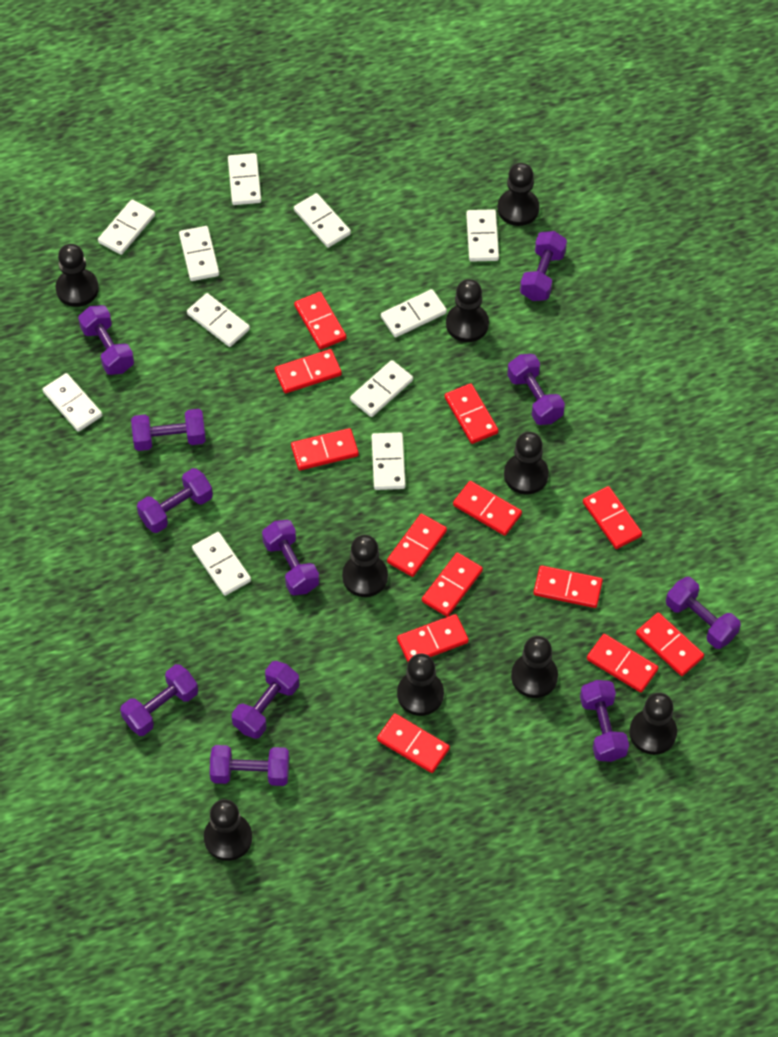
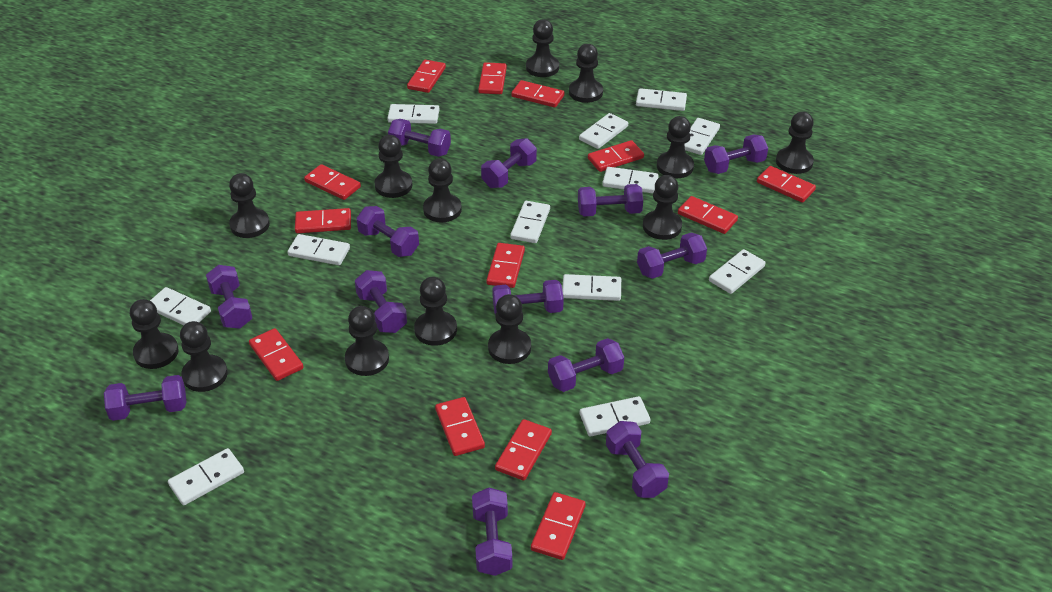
black pawn: 9 -> 13
purple dumbbell: 11 -> 13
white domino: 11 -> 12

